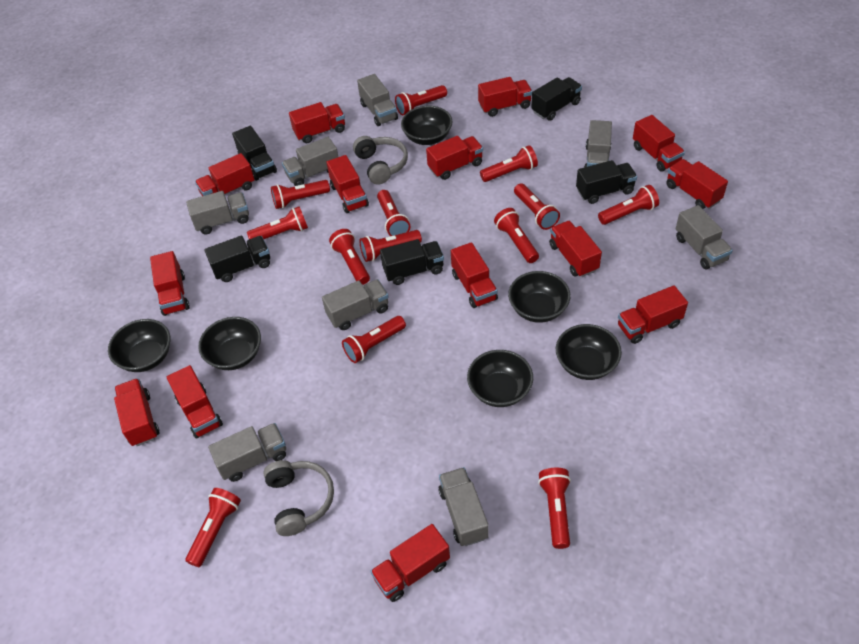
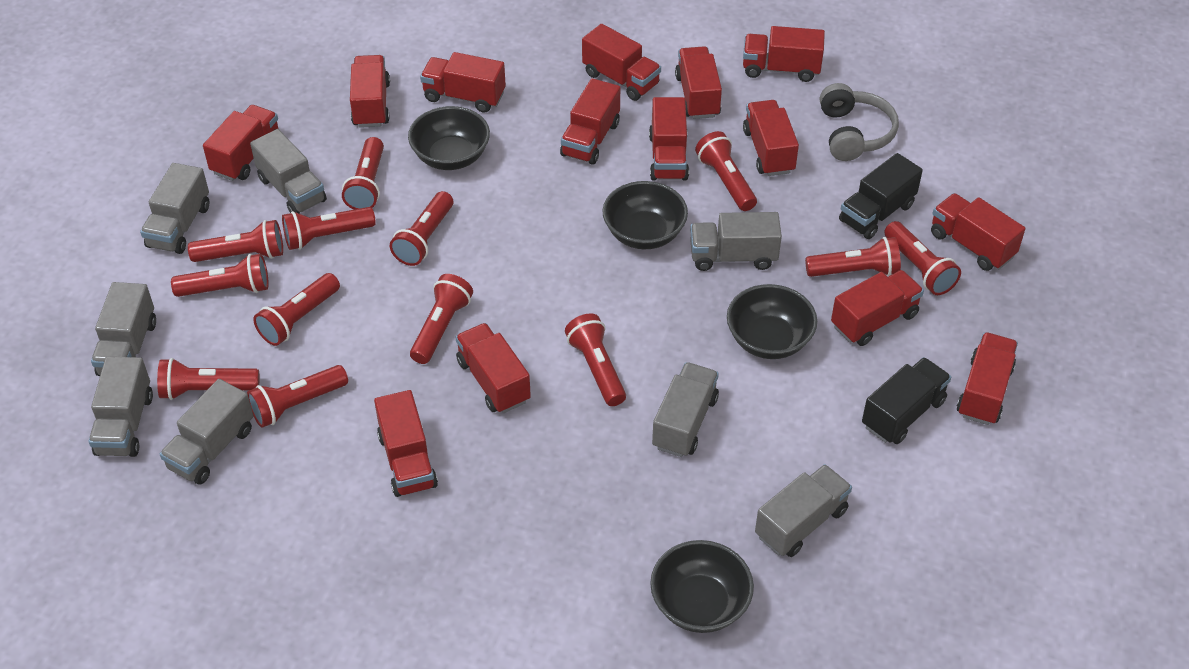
black bowl: 6 -> 4
black truck: 5 -> 2
grey headphones: 2 -> 1

